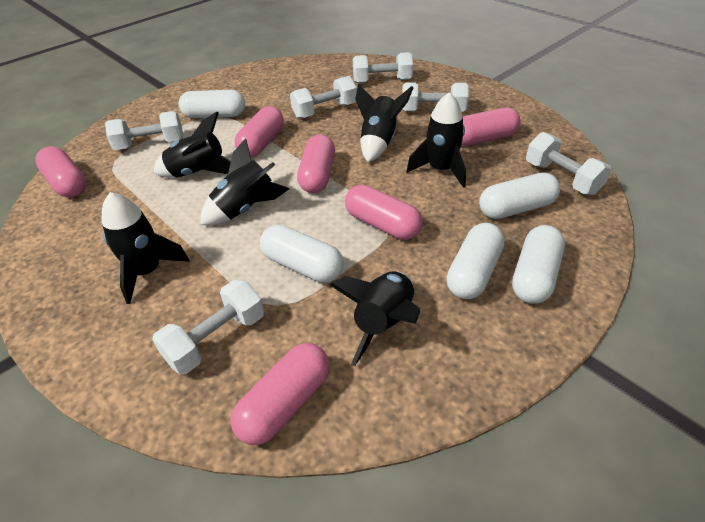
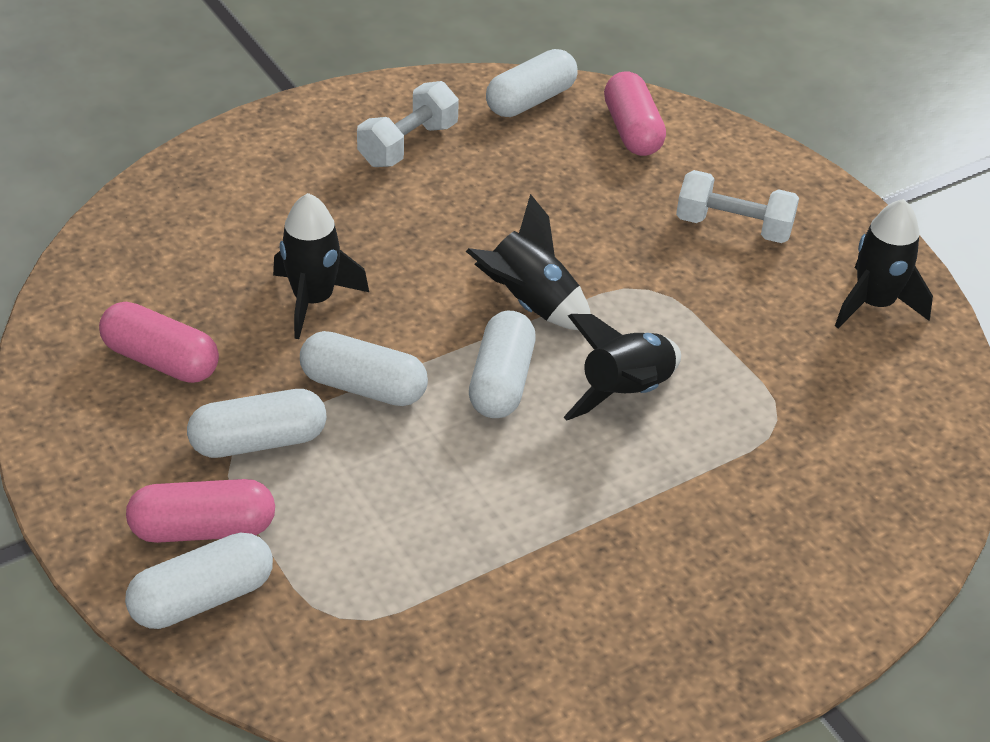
black rocket: 6 -> 4
pink capsule: 6 -> 3
white dumbbell: 6 -> 2

